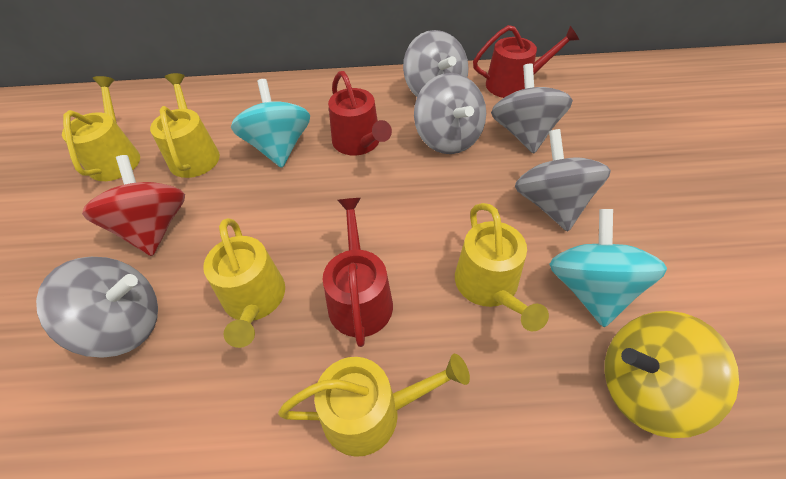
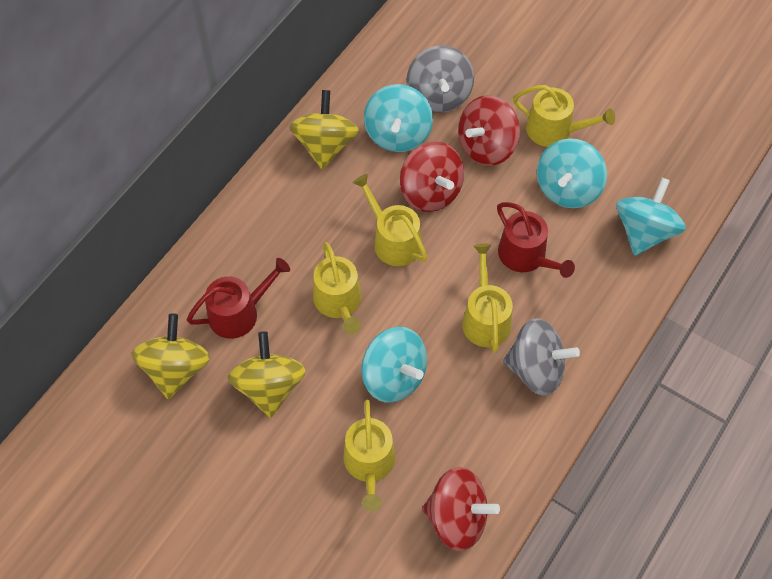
grey spinning top: 5 -> 2
red spinning top: 1 -> 3
red watering can: 3 -> 2
turquoise spinning top: 2 -> 4
yellow spinning top: 1 -> 3

